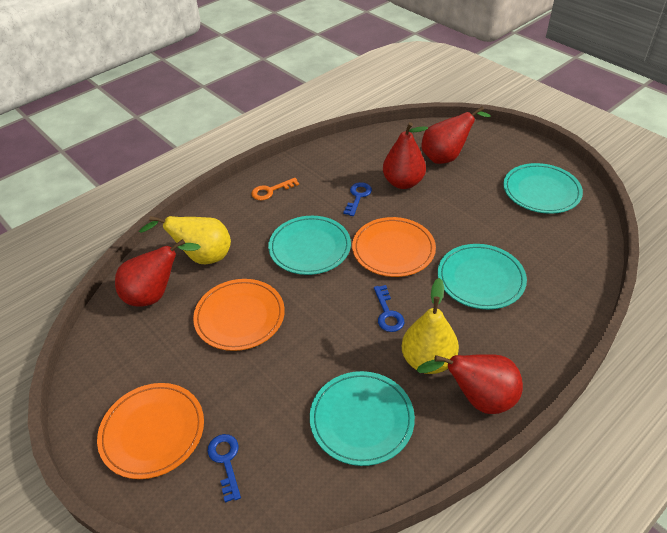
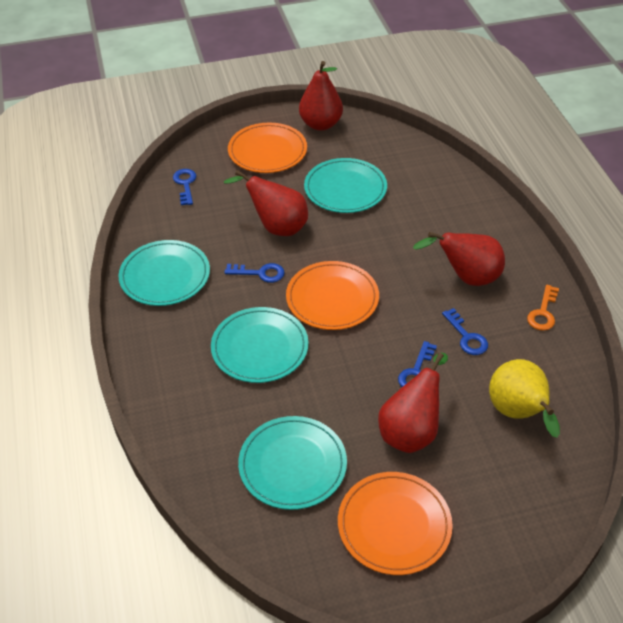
blue key: 3 -> 4
yellow pear: 2 -> 1

